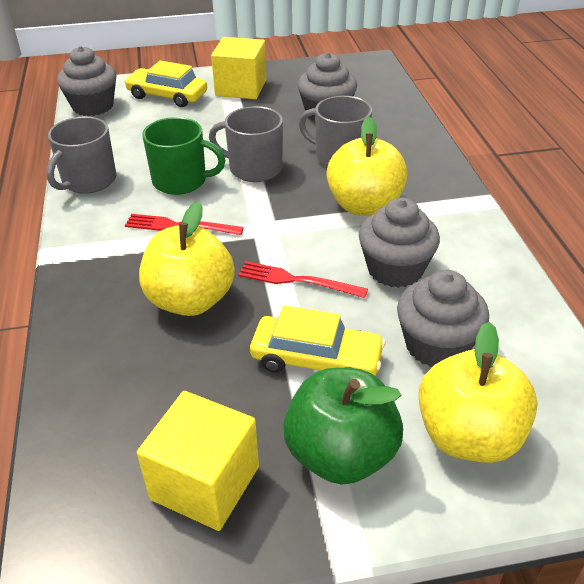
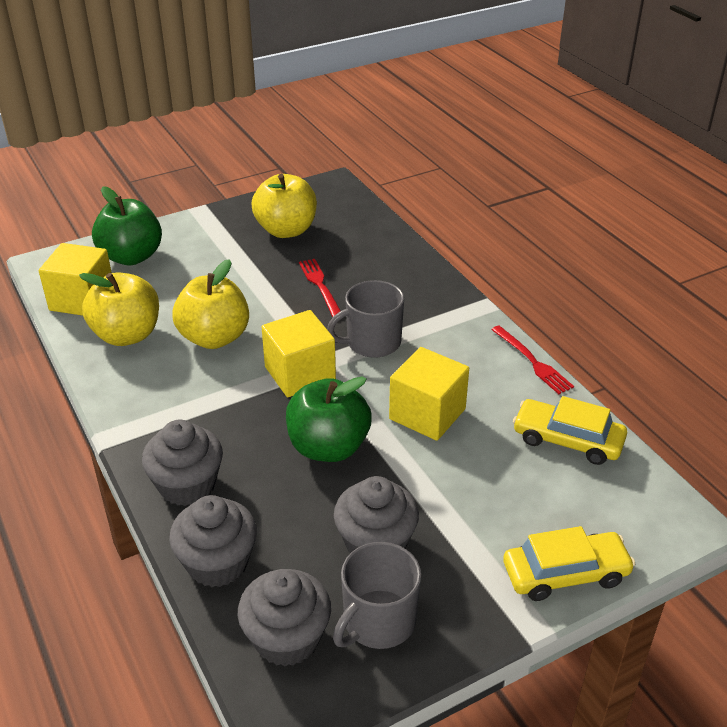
green apple: 1 -> 2
green mug: 1 -> 0
grey mug: 3 -> 2
yellow cube: 2 -> 3

